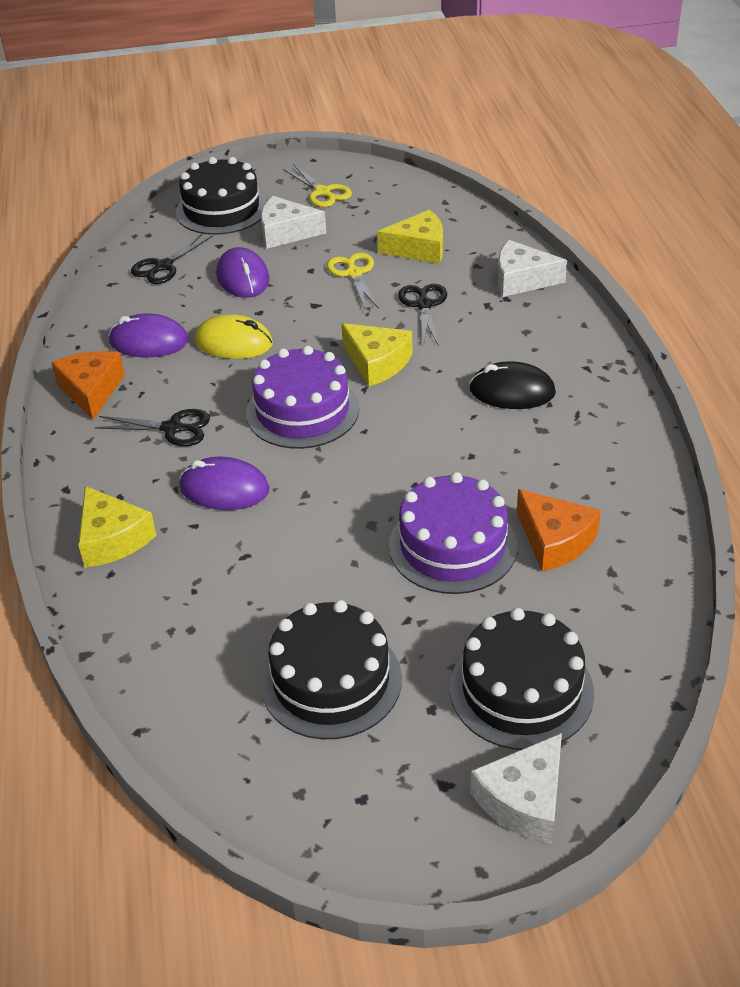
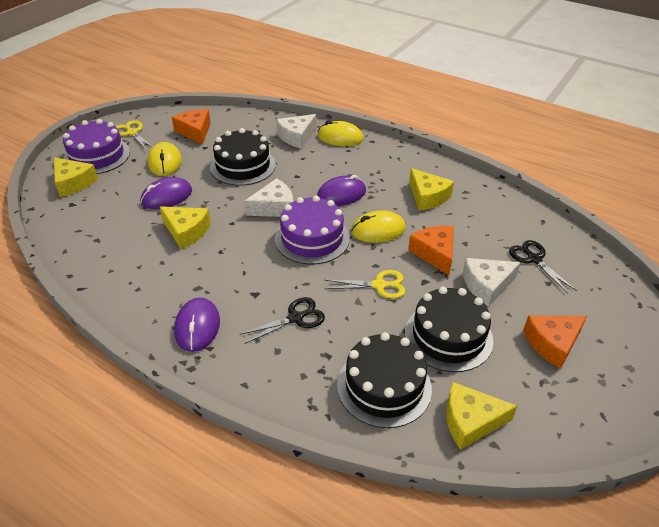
black mouse: 1 -> 0
black scissors: 3 -> 2
orange cheese: 2 -> 3
yellow cheese: 3 -> 4
yellow mouse: 1 -> 3

